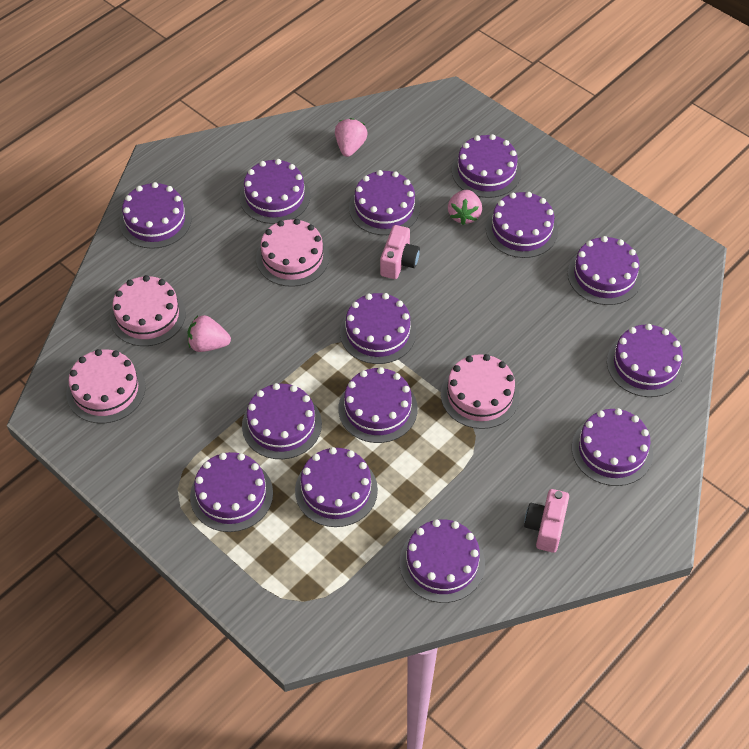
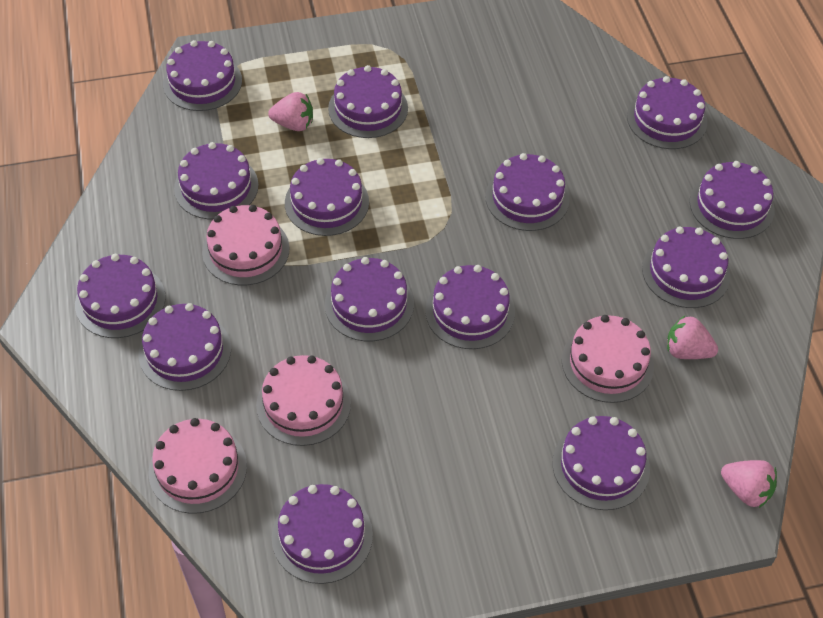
pink camera: 2 -> 0

